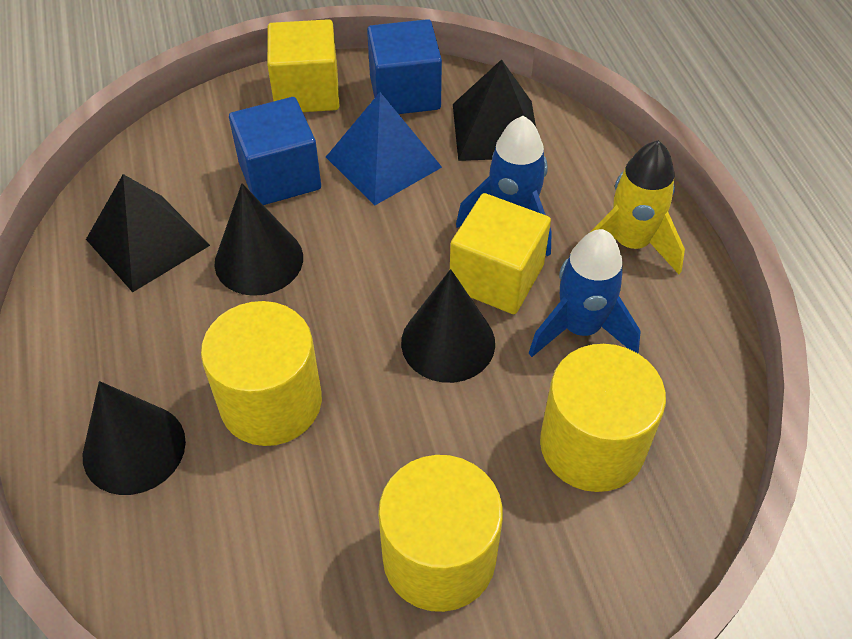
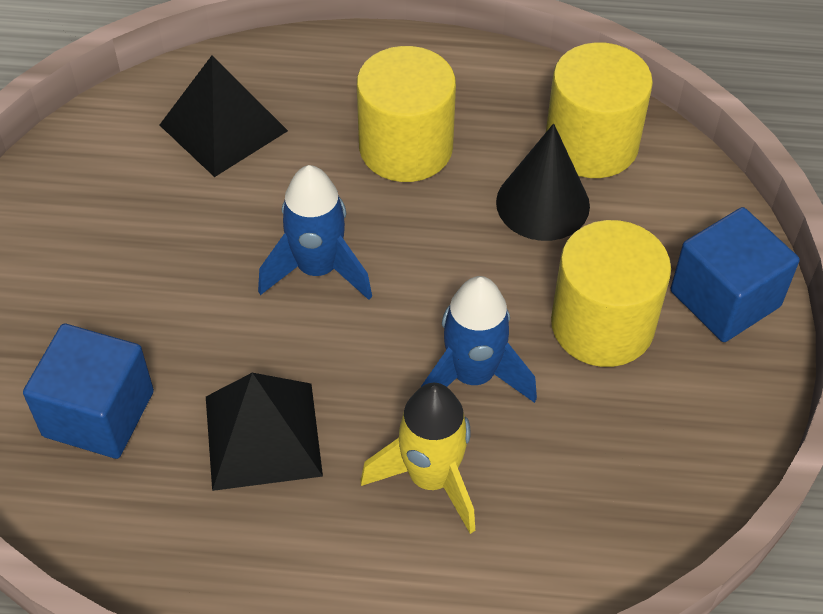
black cone: 3 -> 1
blue pyramid: 1 -> 0
yellow cube: 2 -> 0

